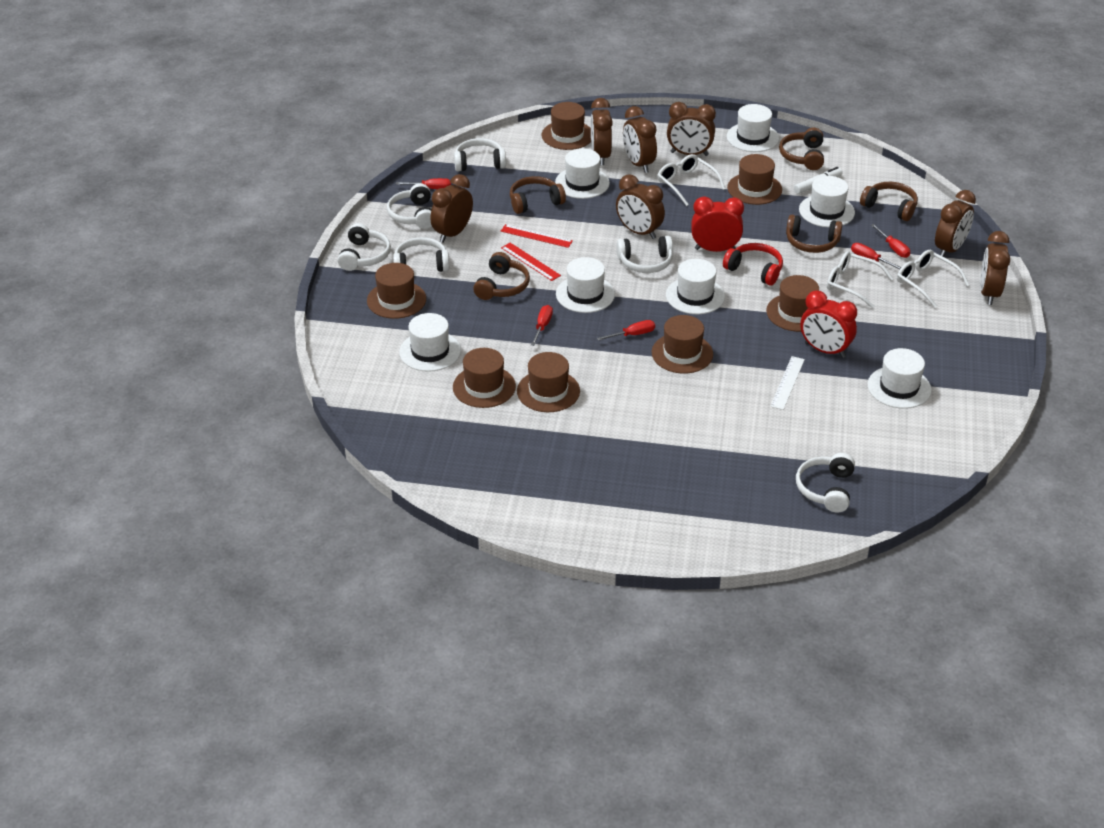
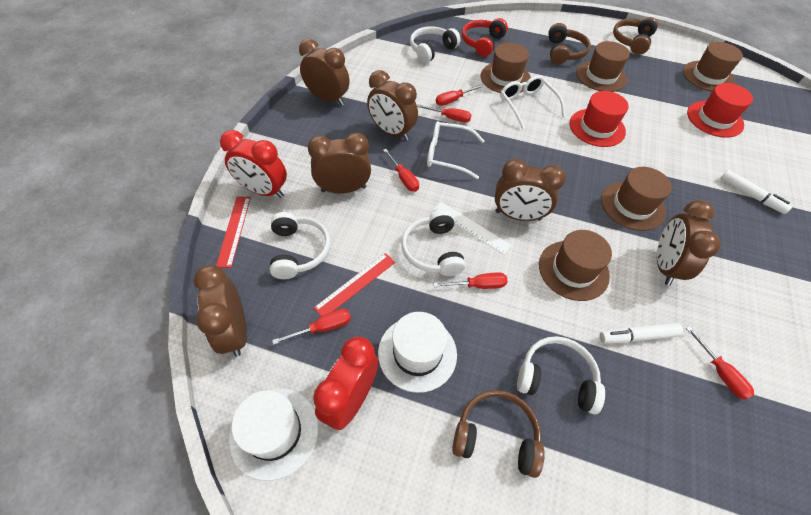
brown clock: 7 -> 6
brown hat: 7 -> 5
brown headphones: 5 -> 3
red hat: 0 -> 2
red screwdriver: 5 -> 6
white glasses: 3 -> 2
white hat: 7 -> 2
white headphones: 6 -> 4
white marker: 1 -> 2

